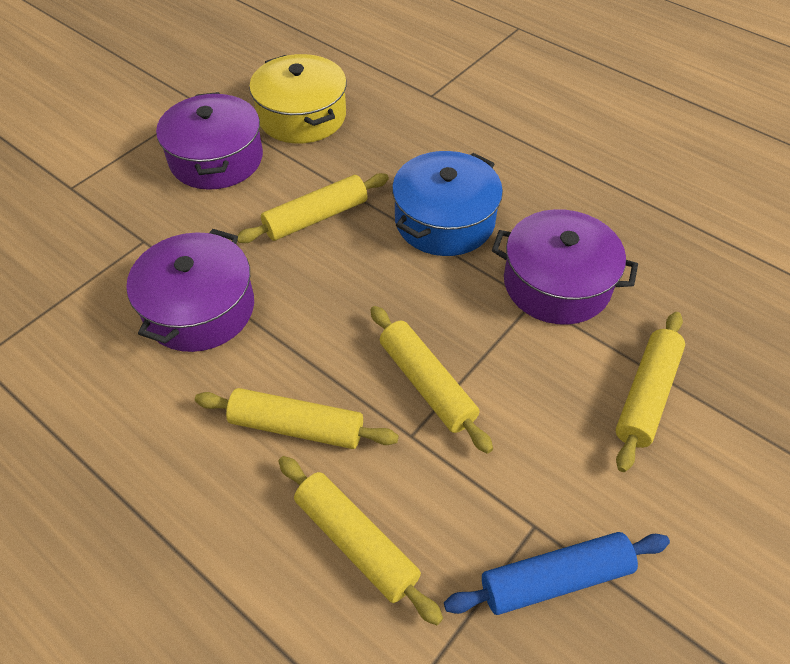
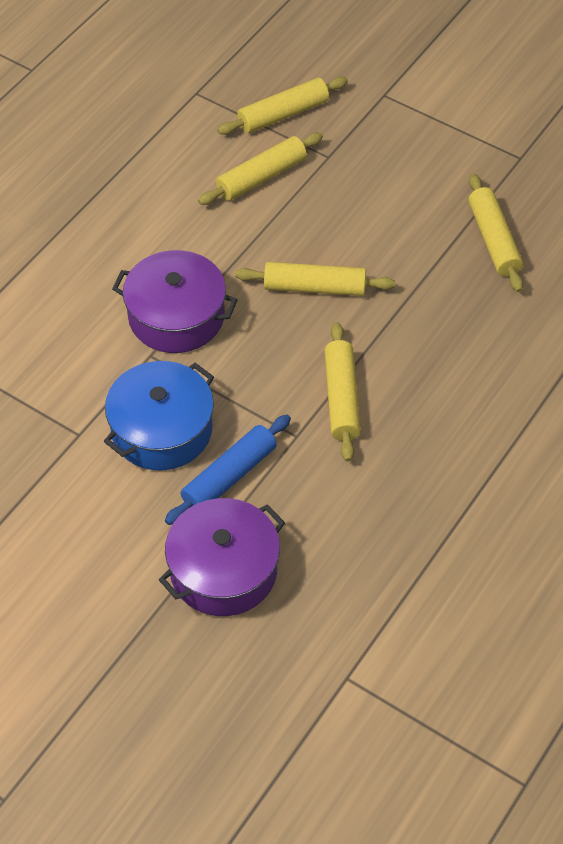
purple pot: 3 -> 2
yellow pot: 1 -> 0

